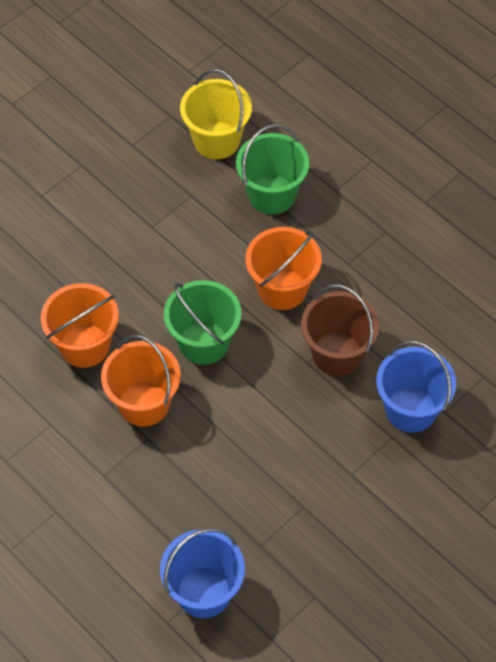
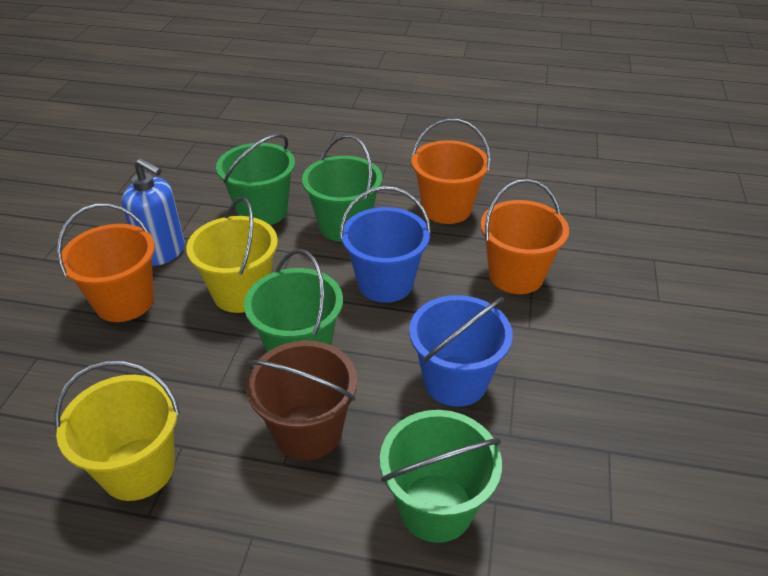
blue soap dispenser: 0 -> 1
green bucket: 2 -> 4
yellow bucket: 1 -> 2

